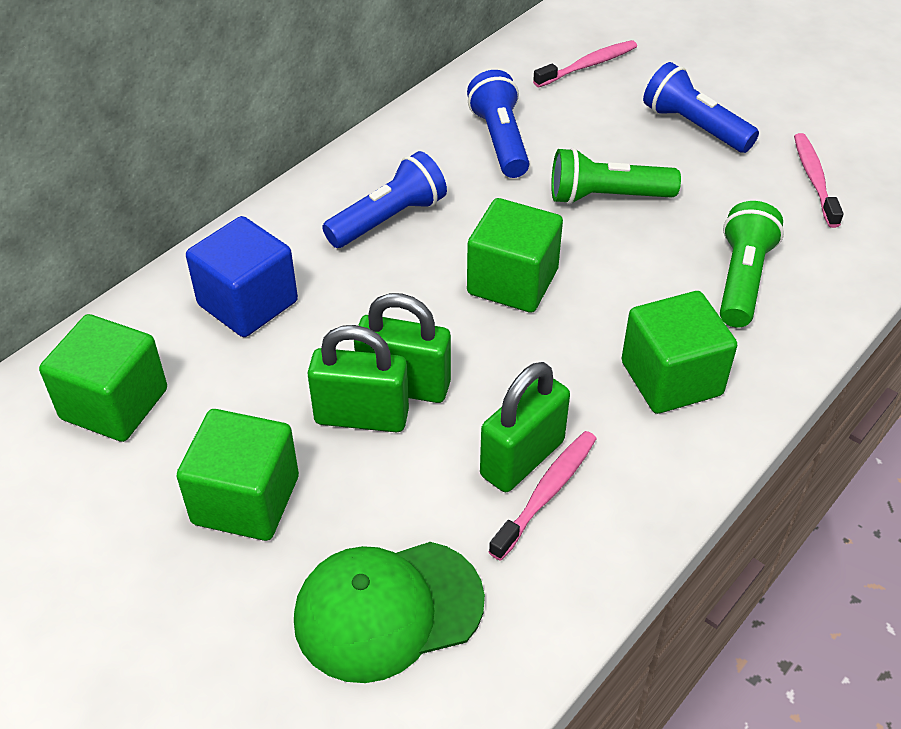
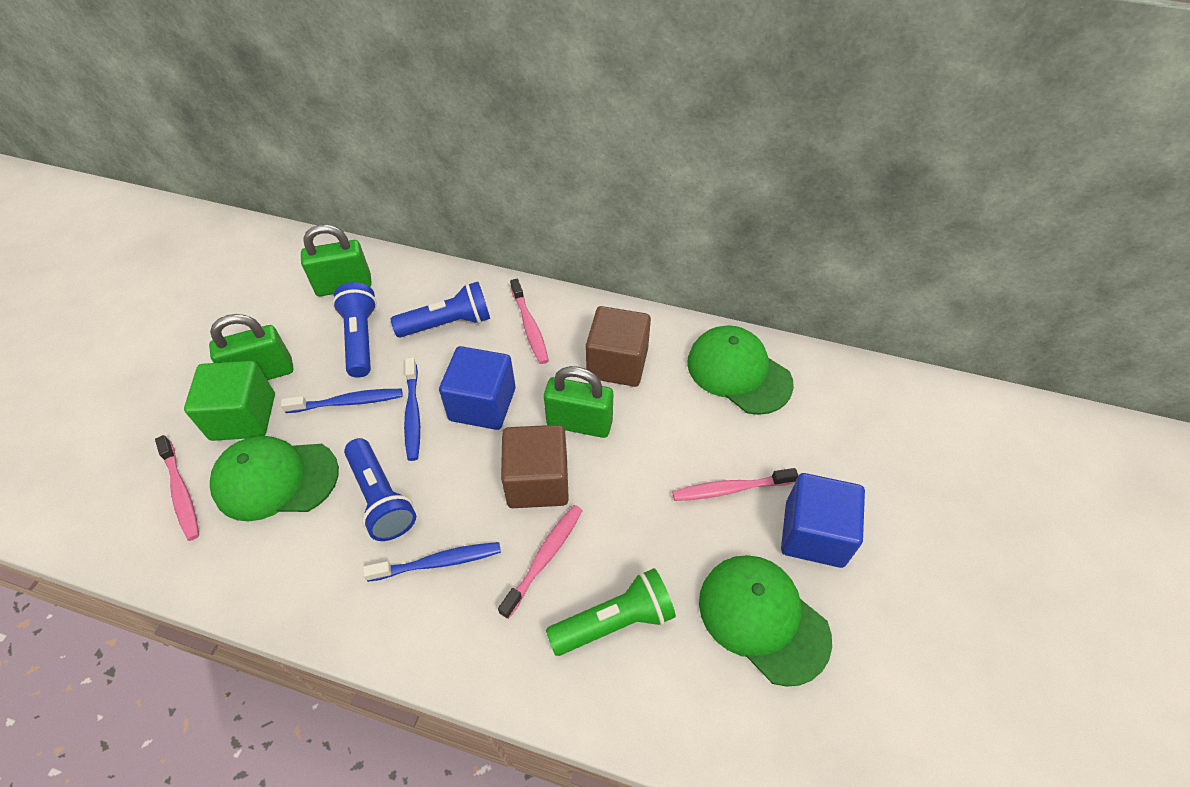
blue cube: 1 -> 2
blue toothbrush: 0 -> 3
brown cube: 0 -> 2
green cap: 1 -> 3
green cube: 4 -> 1
green flashlight: 2 -> 1
pink toothbrush: 3 -> 4

